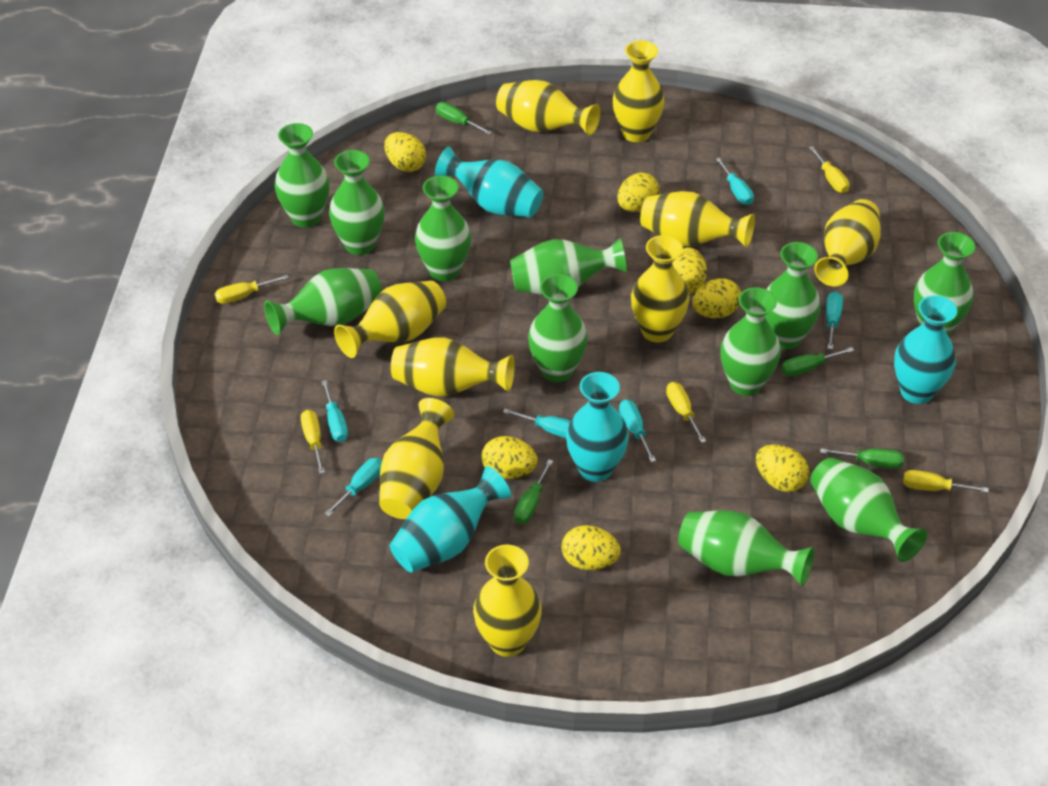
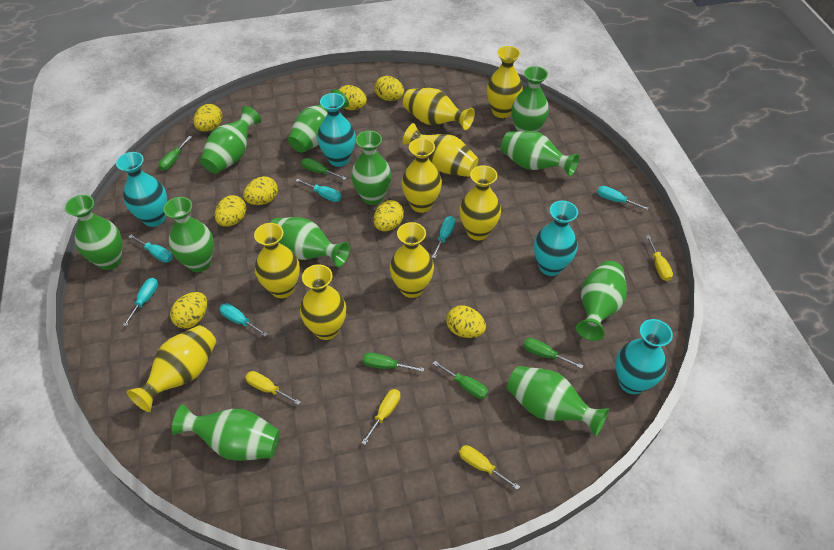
green screwdriver: 4 -> 5
yellow egg: 7 -> 8
yellow screwdriver: 5 -> 4

